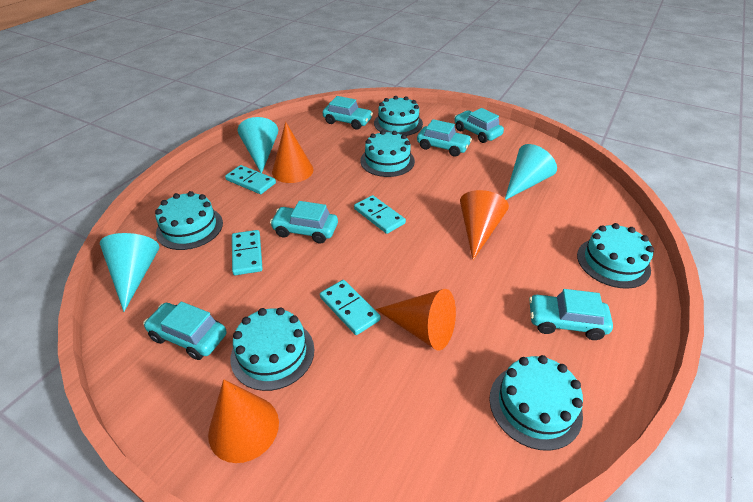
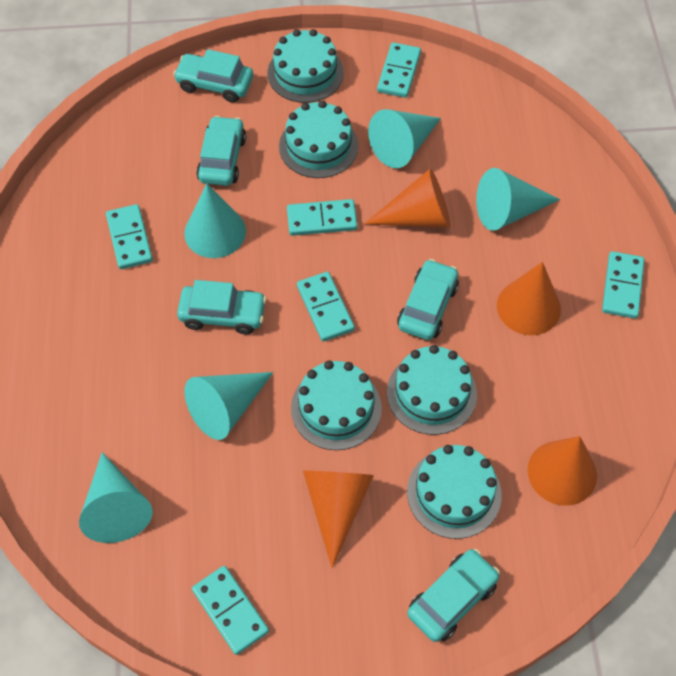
turquoise cake: 6 -> 5
turquoise car: 6 -> 5
turquoise cone: 3 -> 5
turquoise domino: 4 -> 6

